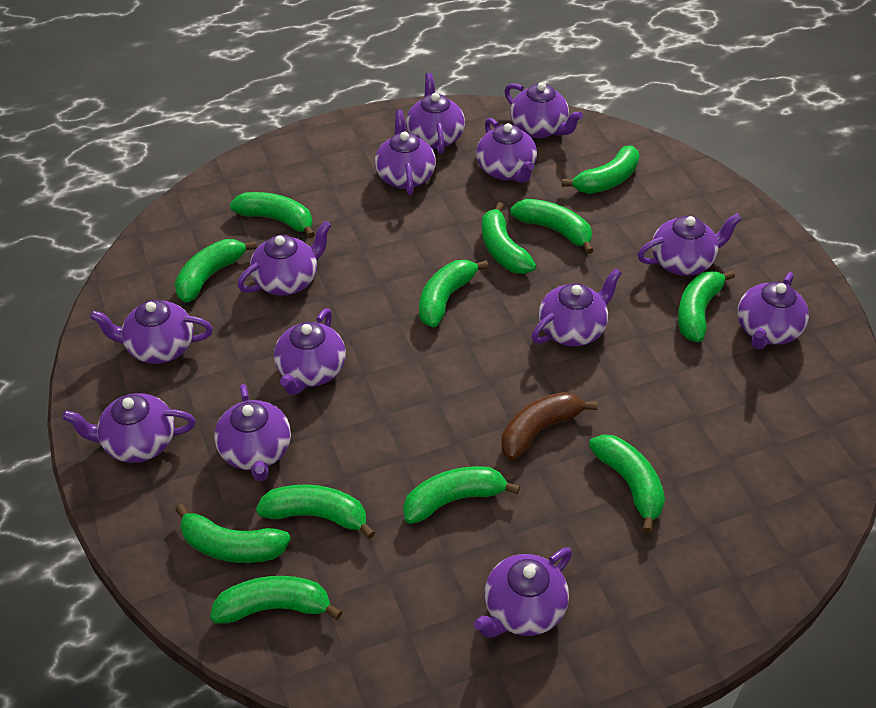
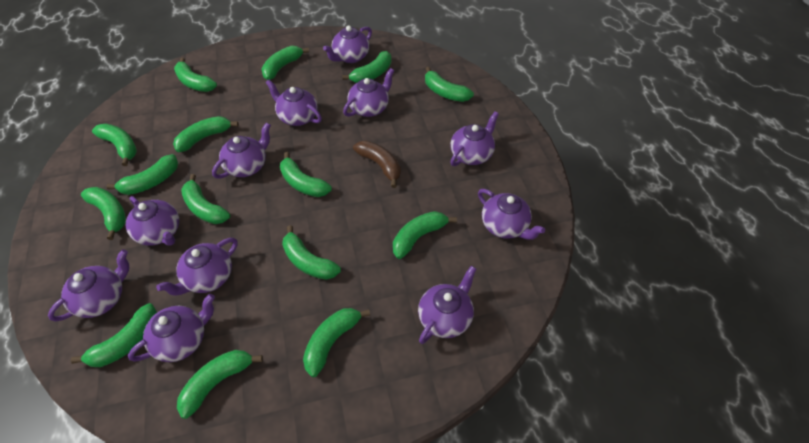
green banana: 12 -> 15
purple teapot: 13 -> 11

